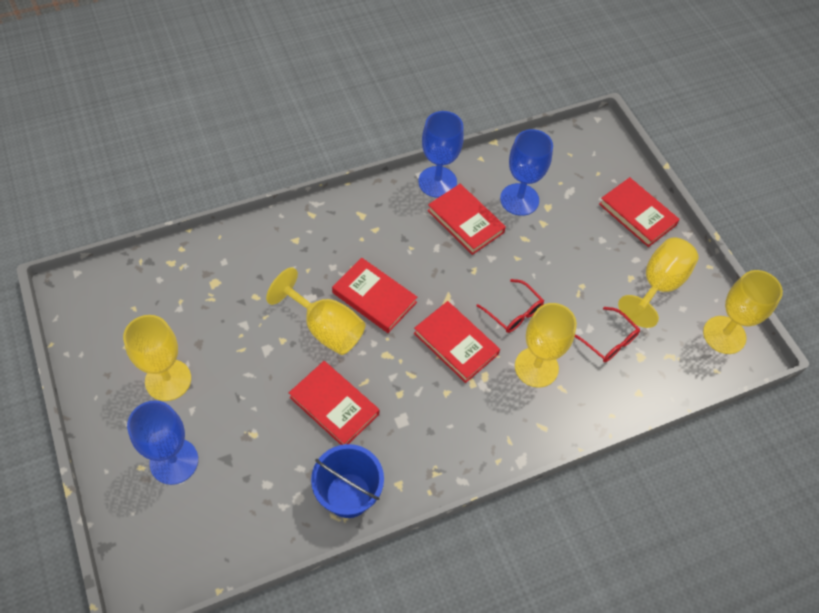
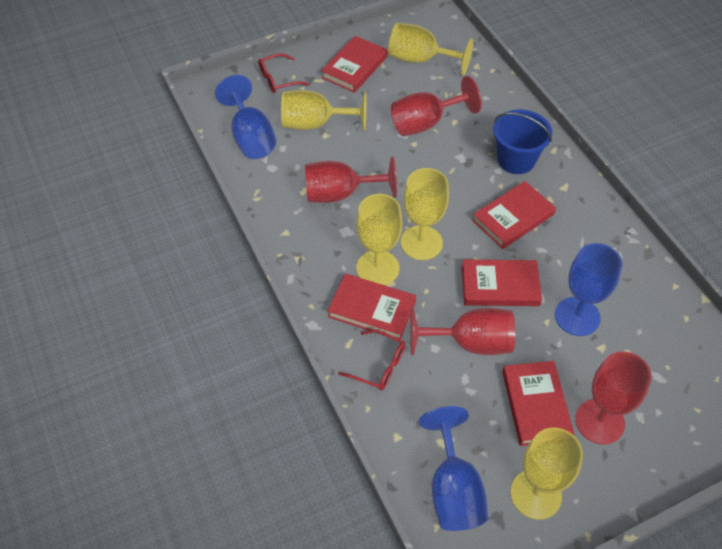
red goblet: 0 -> 4

